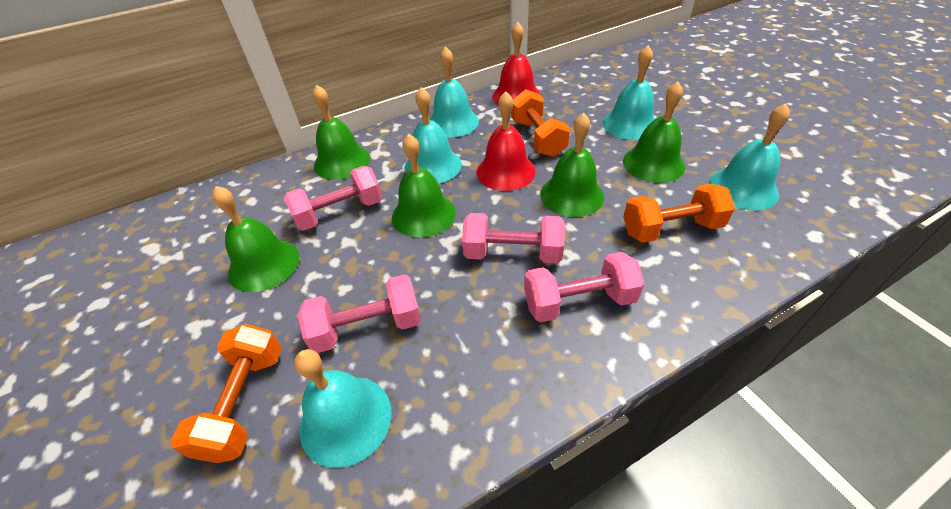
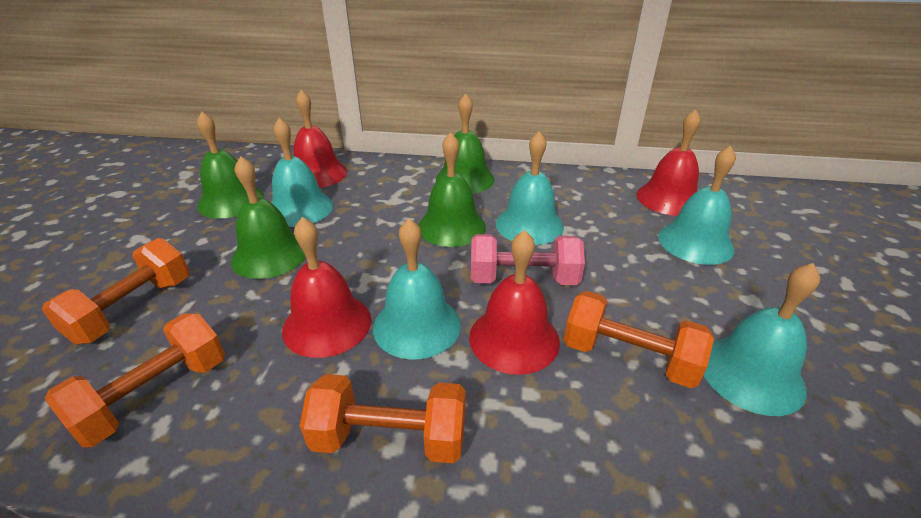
green bell: 5 -> 4
orange dumbbell: 3 -> 4
pink dumbbell: 4 -> 1
red bell: 2 -> 4

